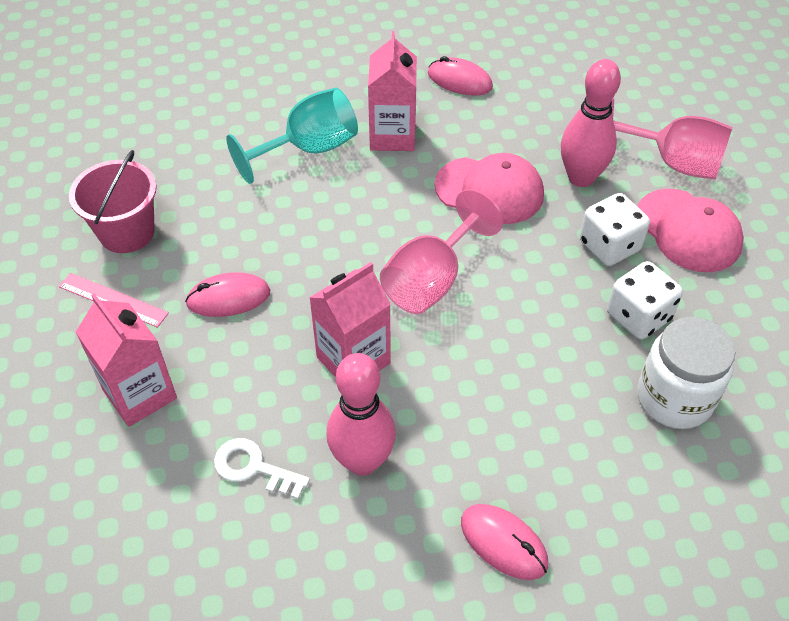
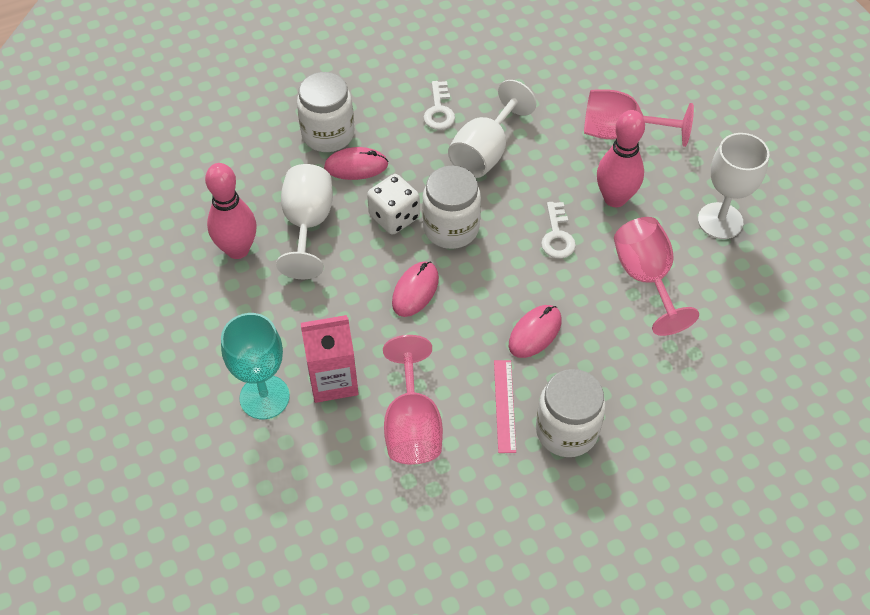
pink bucket: 1 -> 0
pink cap: 2 -> 0
pink carton: 3 -> 1
pink goblet: 2 -> 3
white dice: 2 -> 1
white goblet: 0 -> 3
white jar: 1 -> 3
white key: 1 -> 2

